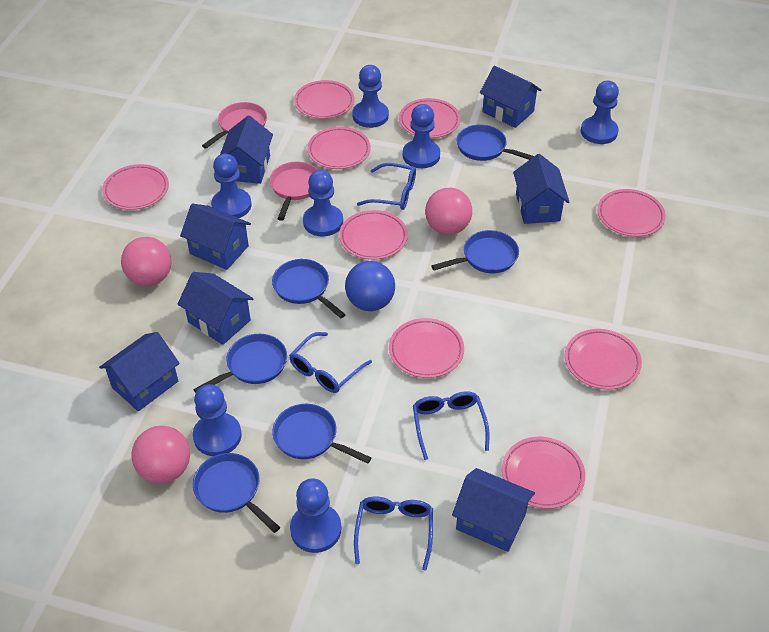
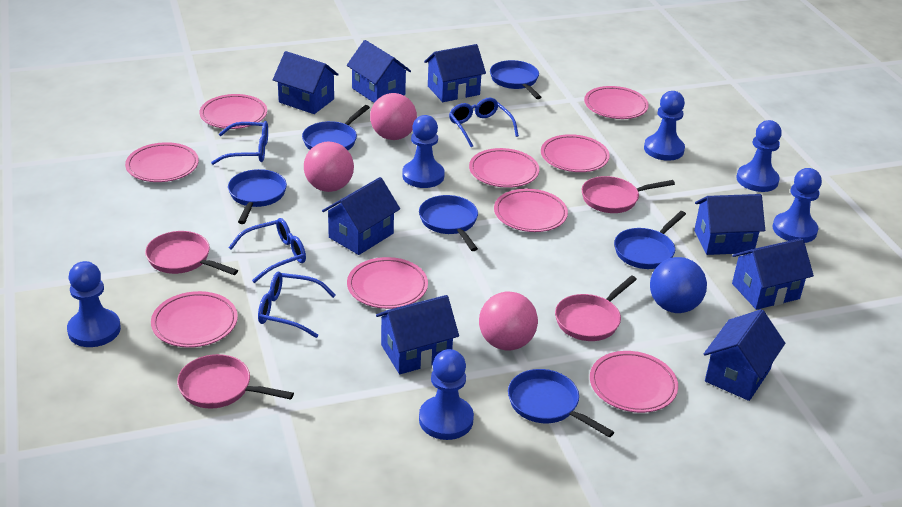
blue house: 7 -> 8
blue pawn: 7 -> 6
pink pan: 2 -> 4

